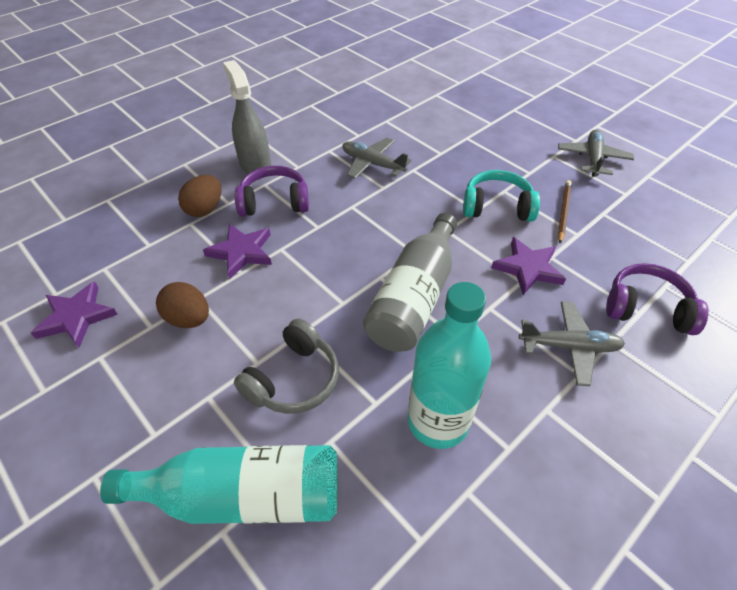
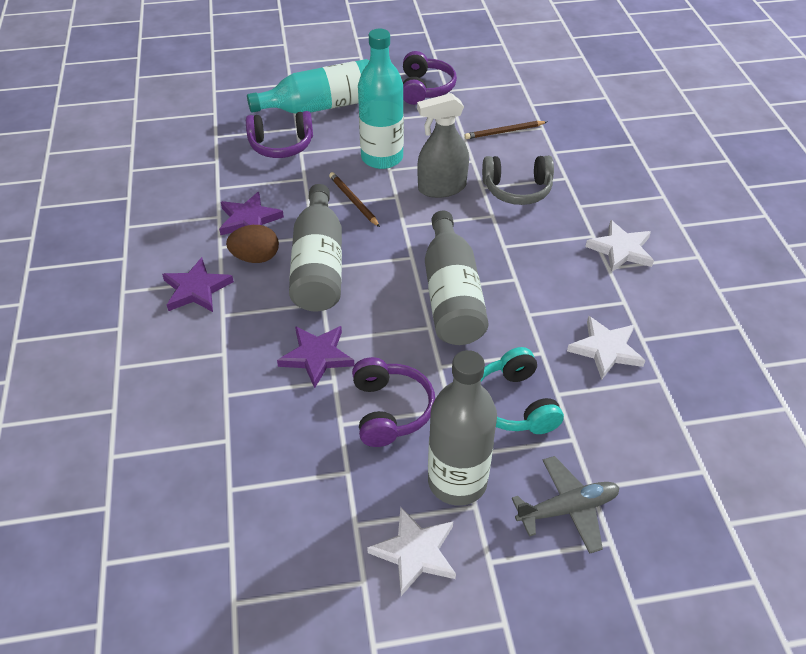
brown egg: 2 -> 1
brown pencil: 1 -> 2
grey bottle: 1 -> 3
grey plane: 3 -> 1
purple headphones: 2 -> 3
white star: 0 -> 3

